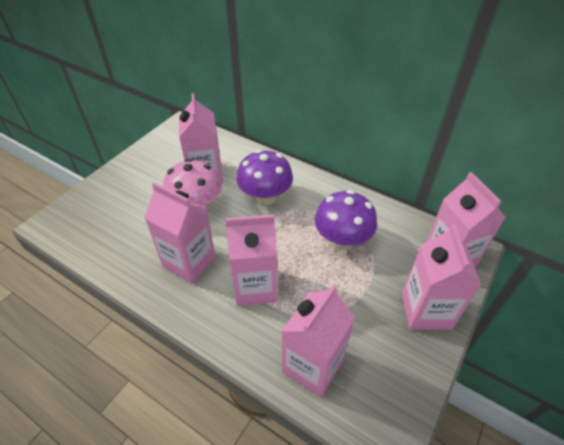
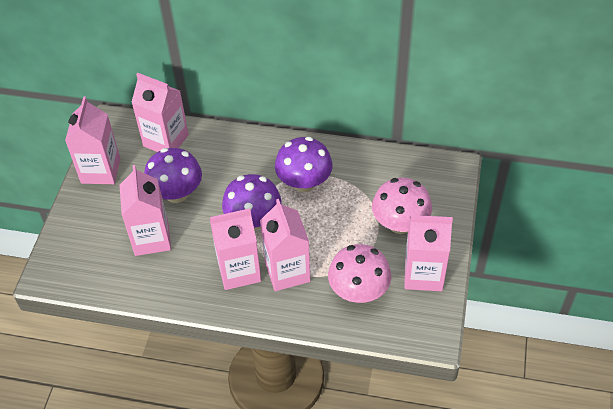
pink mushroom: 1 -> 2
purple mushroom: 2 -> 3

